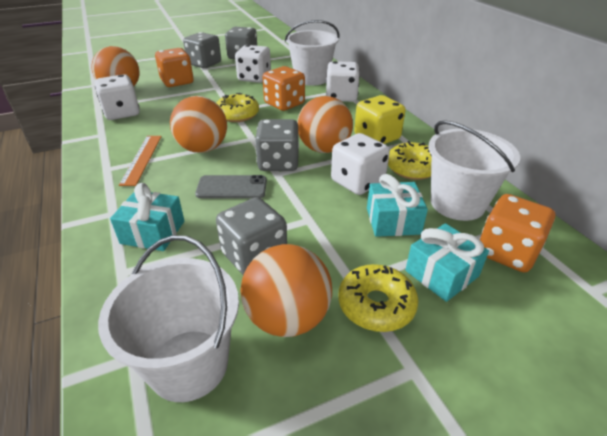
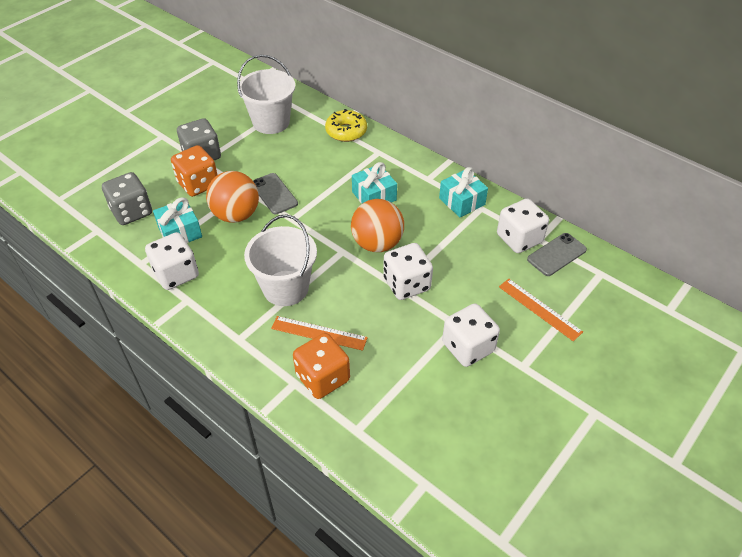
grey dice: 4 -> 2
grey phone: 1 -> 2
orange ball: 4 -> 2
orange dice: 3 -> 2
orange ruler: 1 -> 2
white bucket: 3 -> 2
yellow dice: 1 -> 0
yellow donut: 3 -> 1

